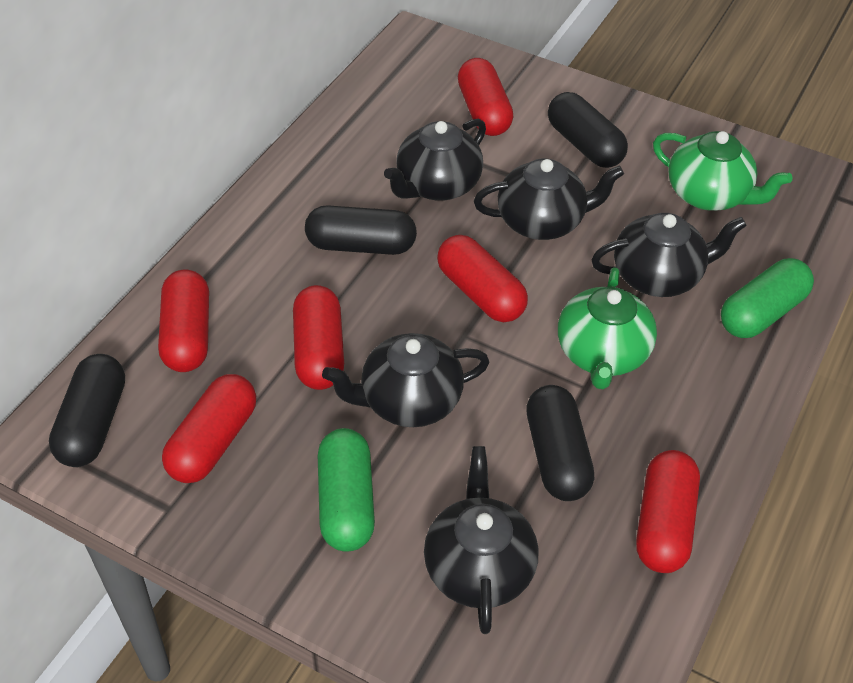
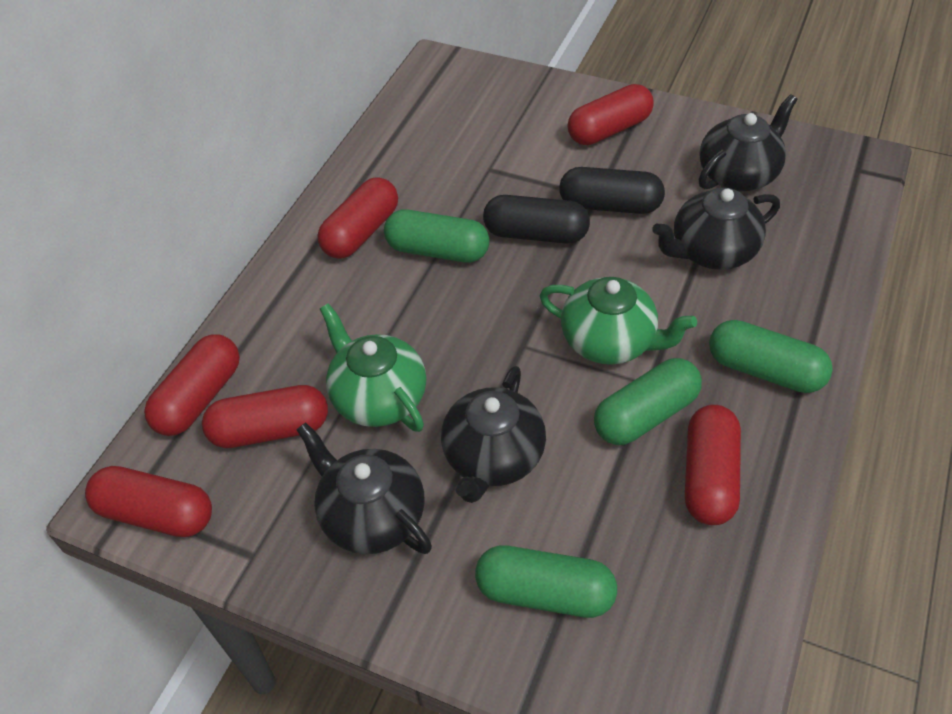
black capsule: 4 -> 2
black teapot: 5 -> 4
green capsule: 2 -> 4

